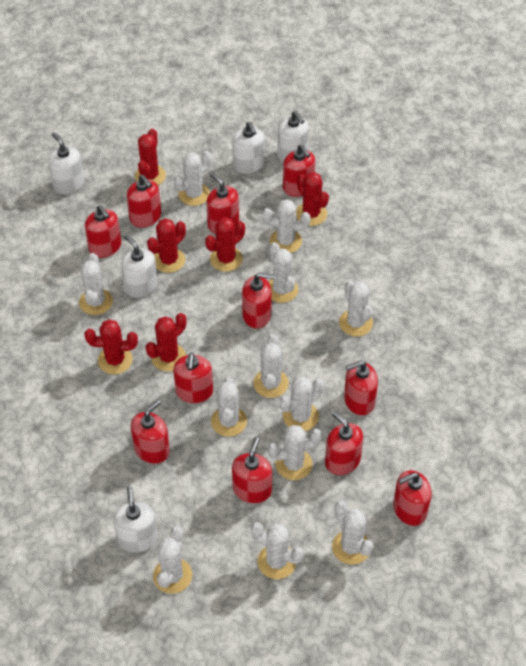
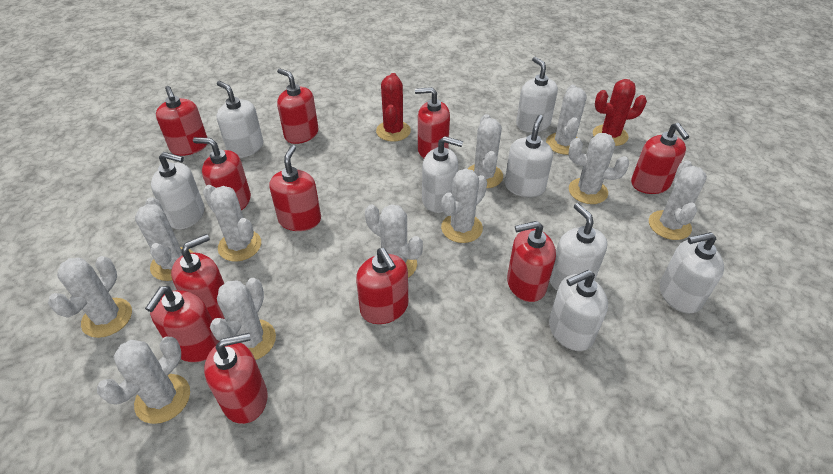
red cactus: 6 -> 2
white cactus: 12 -> 11
white soap dispenser: 5 -> 8

